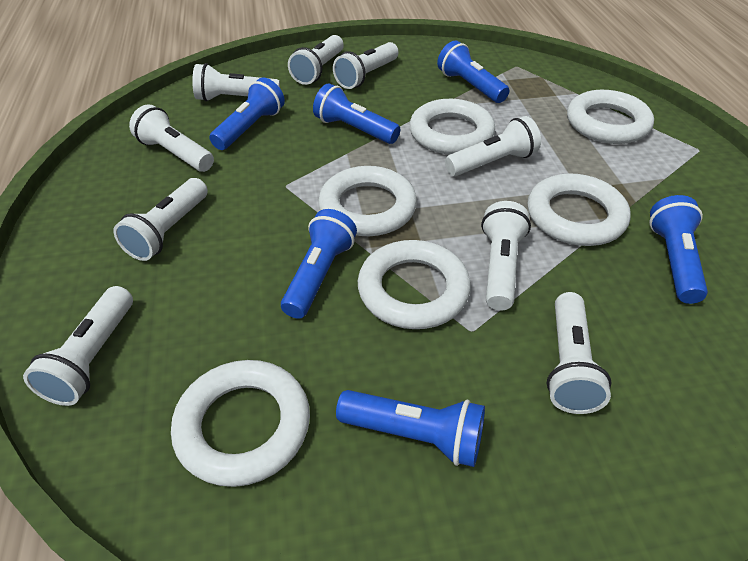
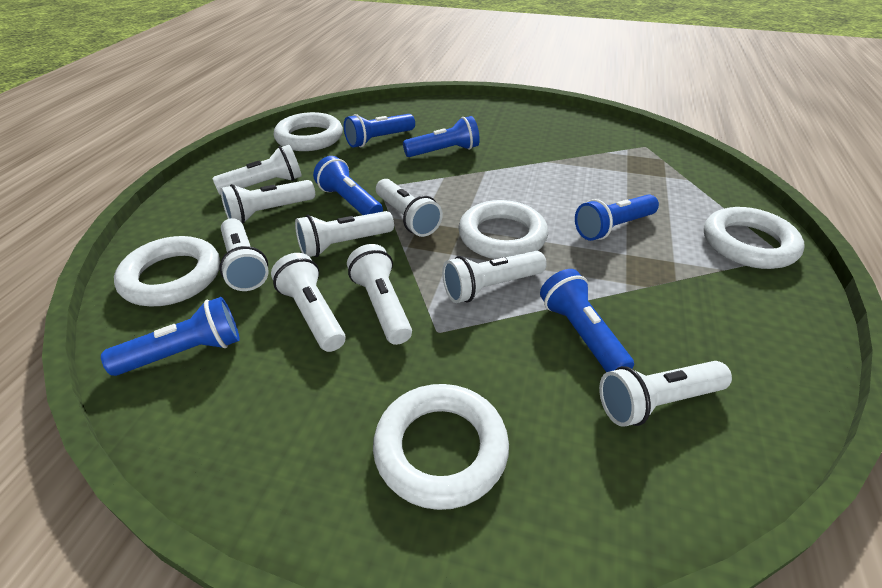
white ring: 6 -> 5

